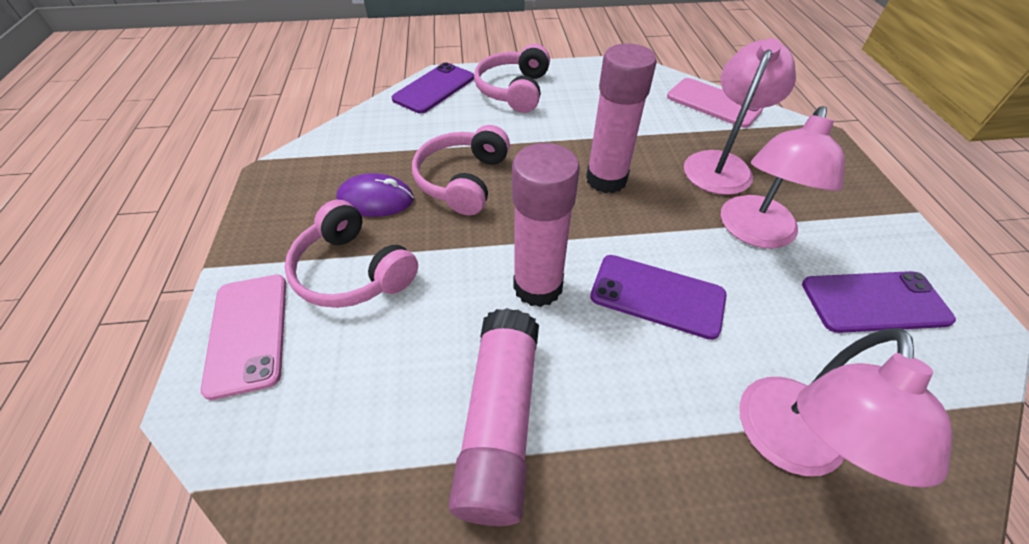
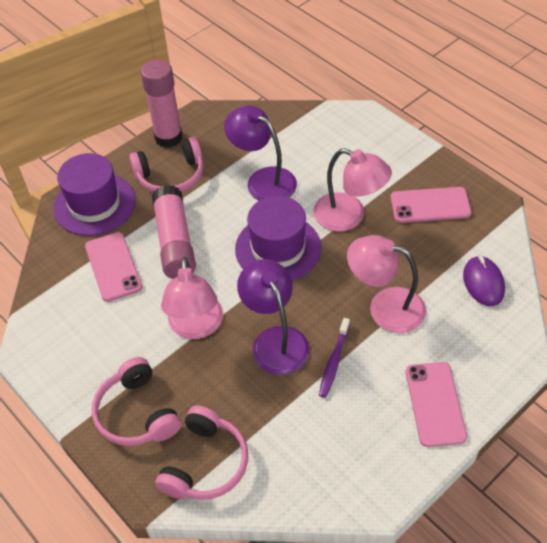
pink glue stick: 3 -> 2
pink phone: 2 -> 3
purple hat: 0 -> 2
purple lamp: 0 -> 2
purple phone: 3 -> 0
purple toothbrush: 0 -> 1

